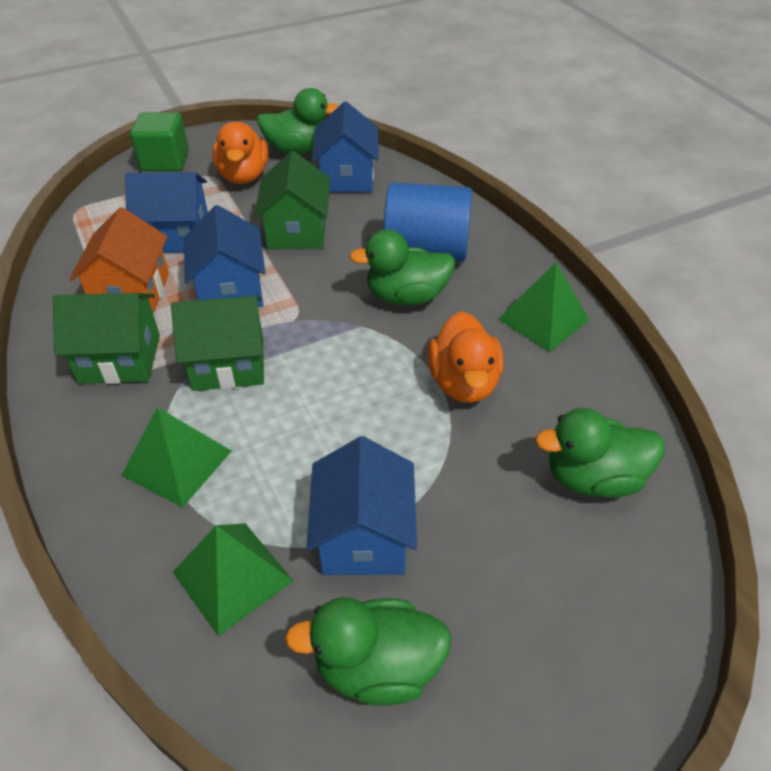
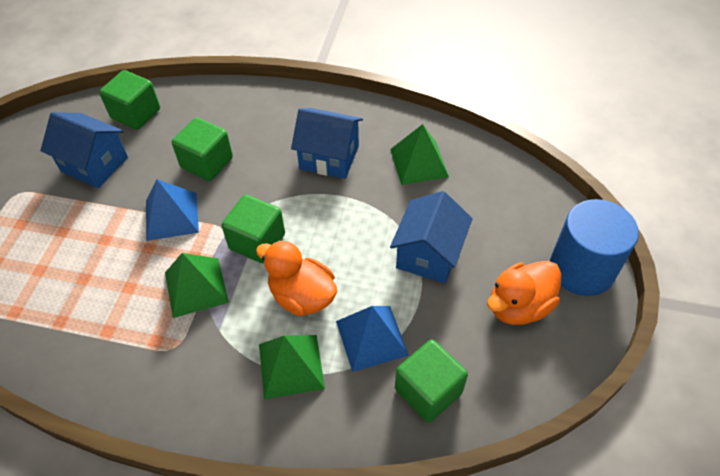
blue house: 4 -> 3
blue pyramid: 0 -> 2
green cube: 1 -> 4
green duck: 4 -> 0
green house: 3 -> 0
orange house: 1 -> 0

